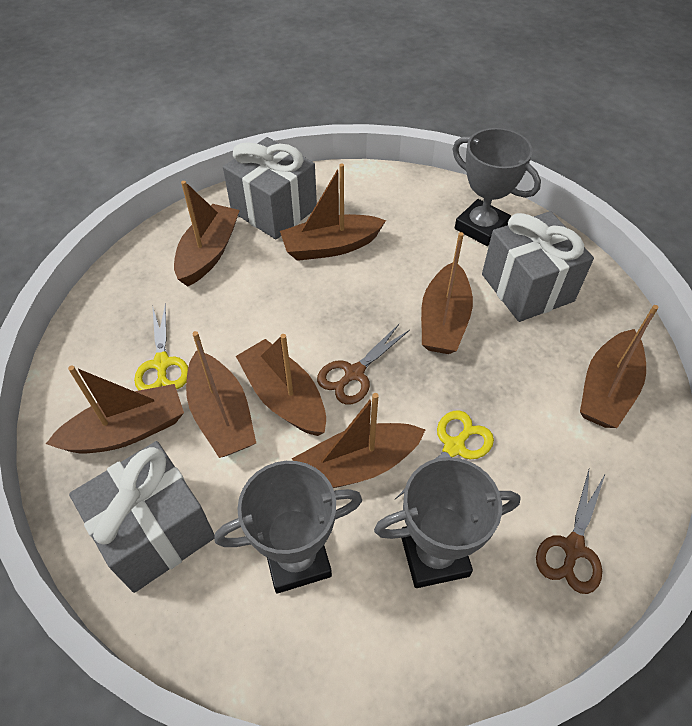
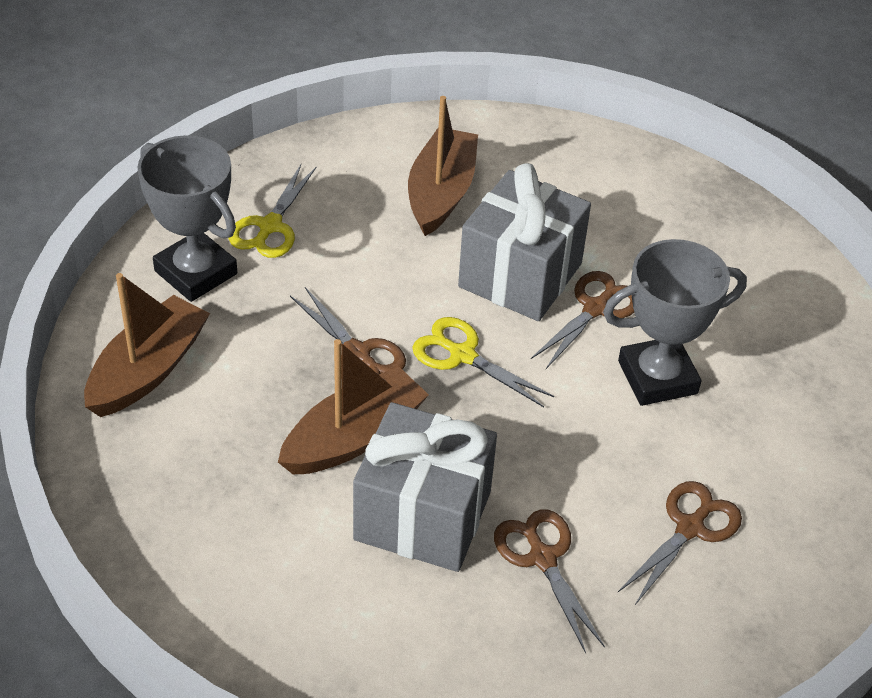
brown boat: 8 -> 3
brown scissors: 2 -> 4
grey gift: 3 -> 2
grey trophy: 3 -> 2

